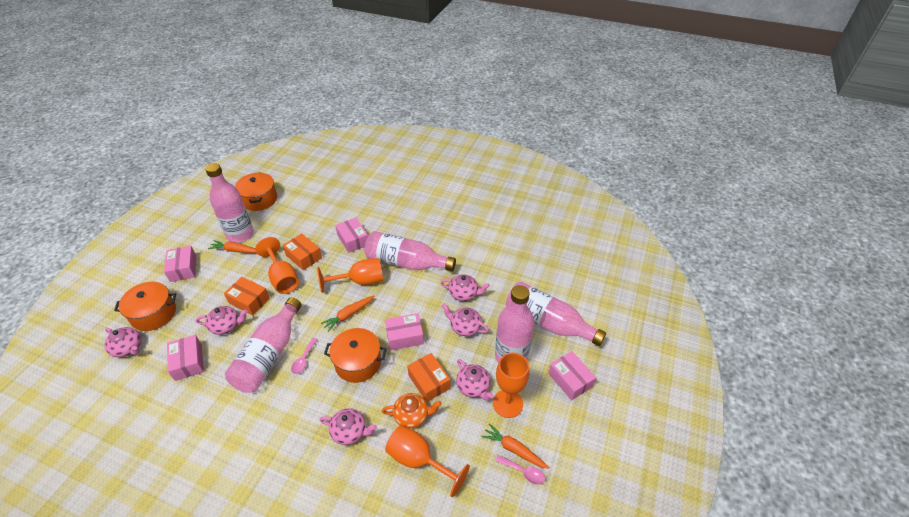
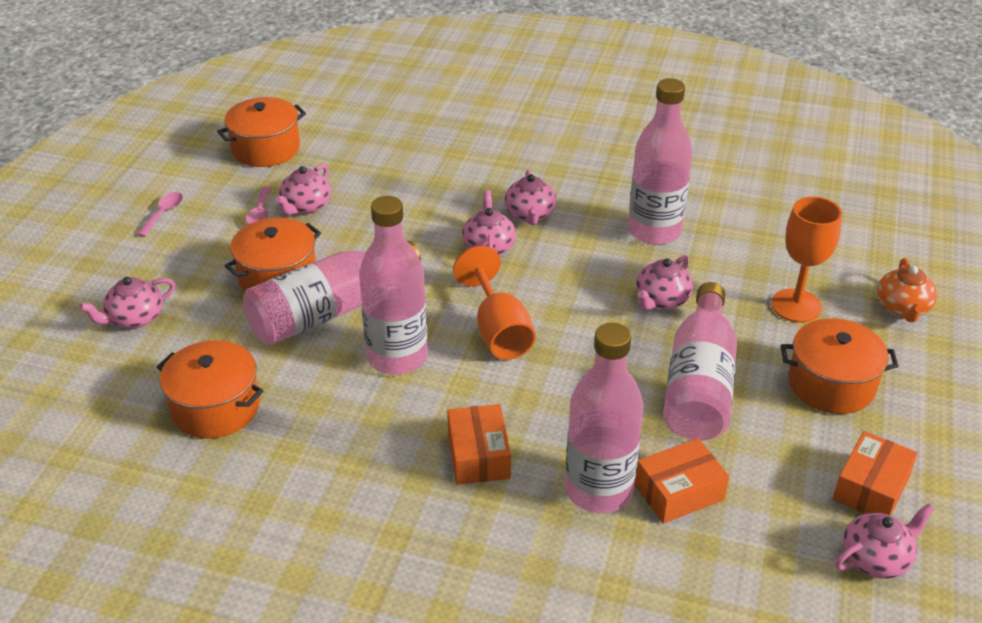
orange carrot: 3 -> 0
orange goblet: 4 -> 2
orange pot: 3 -> 4
pink box: 5 -> 0

